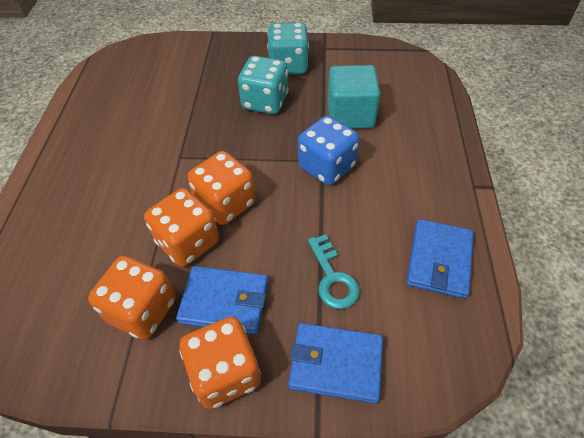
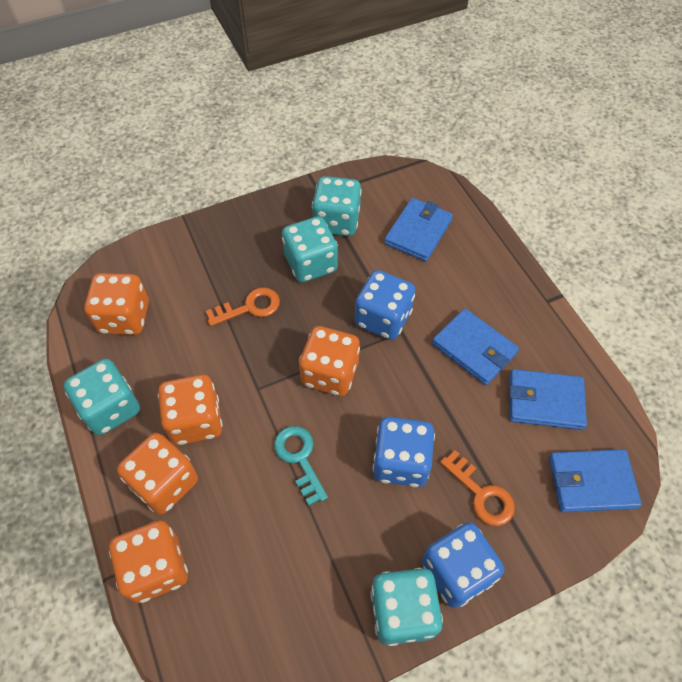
blue dice: 1 -> 3
blue wallet: 3 -> 4
orange dice: 4 -> 5
orange key: 0 -> 2
turquoise cube: 1 -> 0
turquoise dice: 2 -> 4

